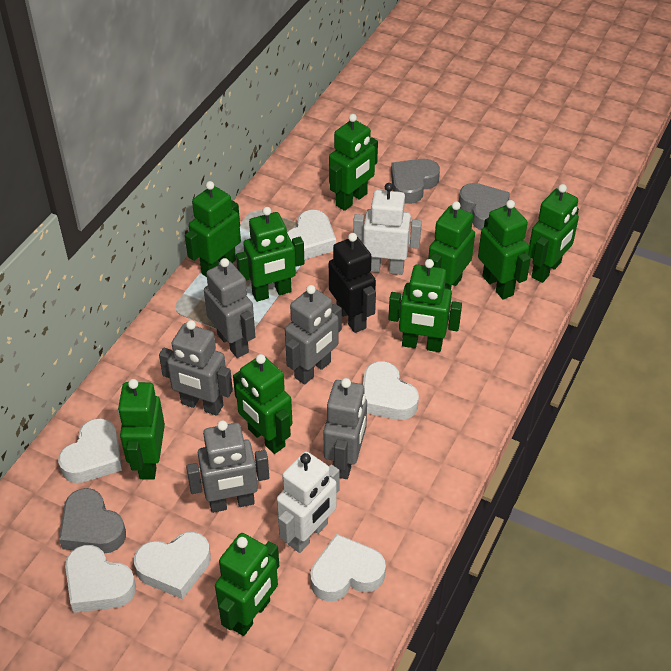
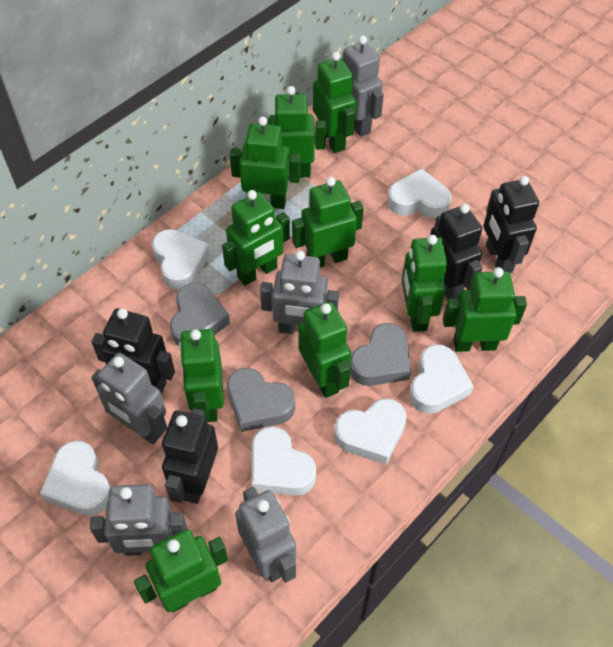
black robot: 1 -> 4
white robot: 2 -> 0

